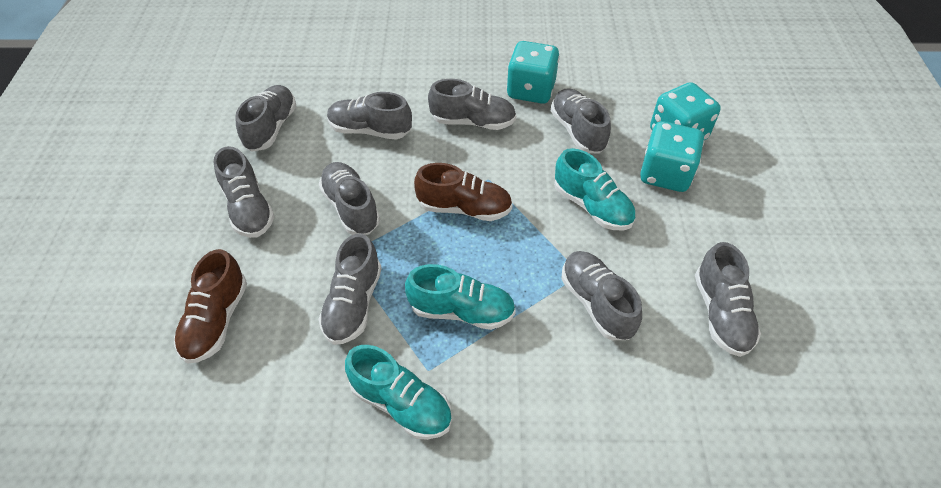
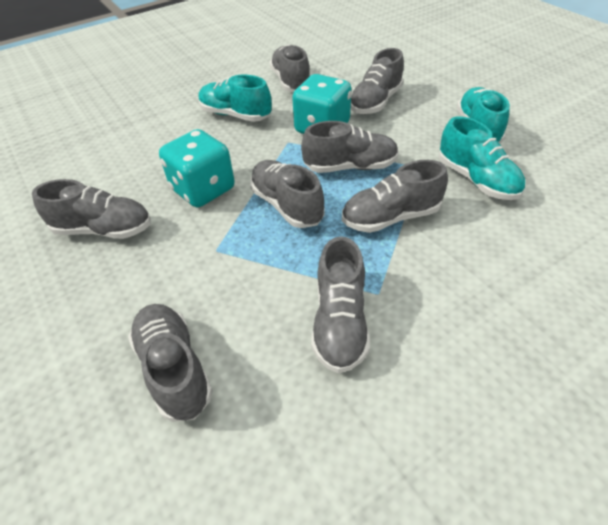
brown shoe: 2 -> 0
grey shoe: 9 -> 8
turquoise dice: 3 -> 2

